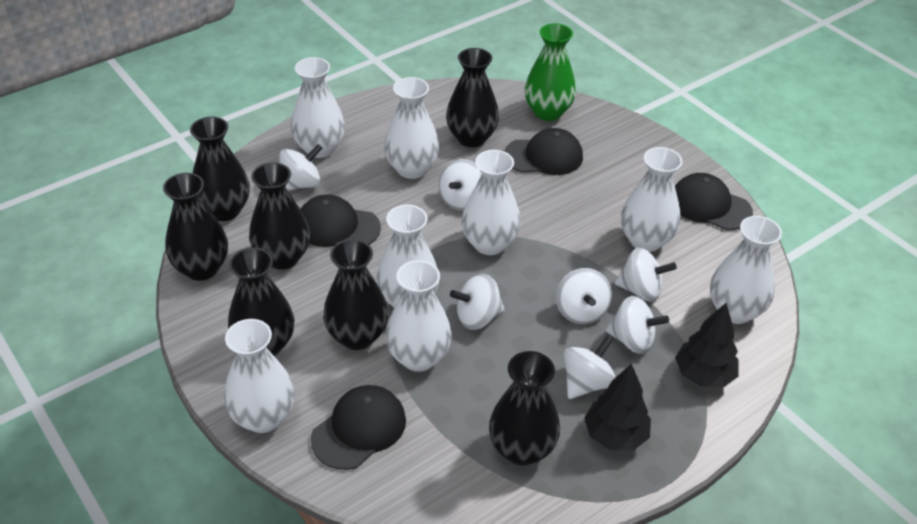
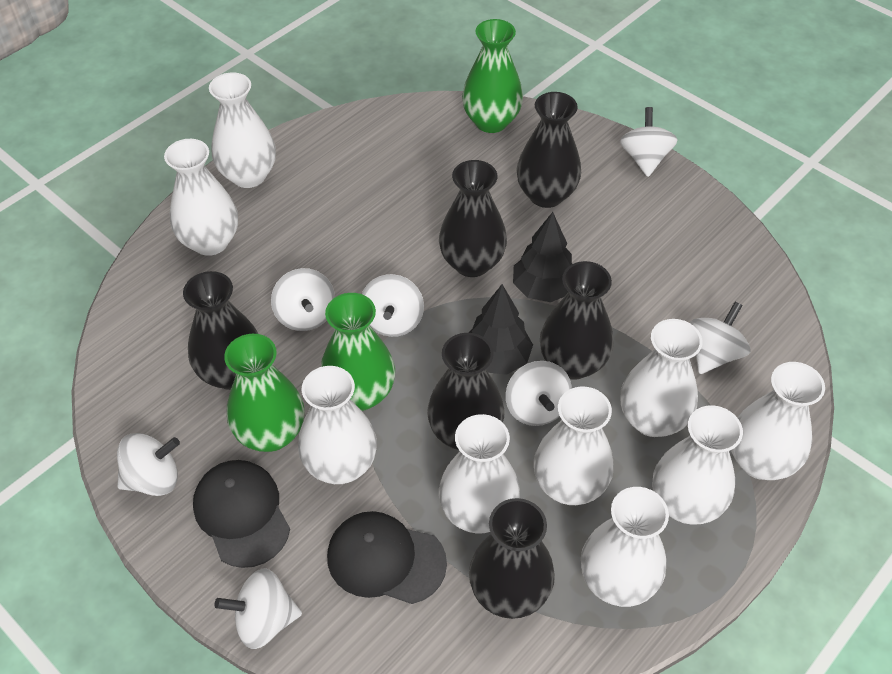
black cap: 4 -> 2
black vase: 7 -> 6
green vase: 1 -> 3
white vase: 8 -> 9

